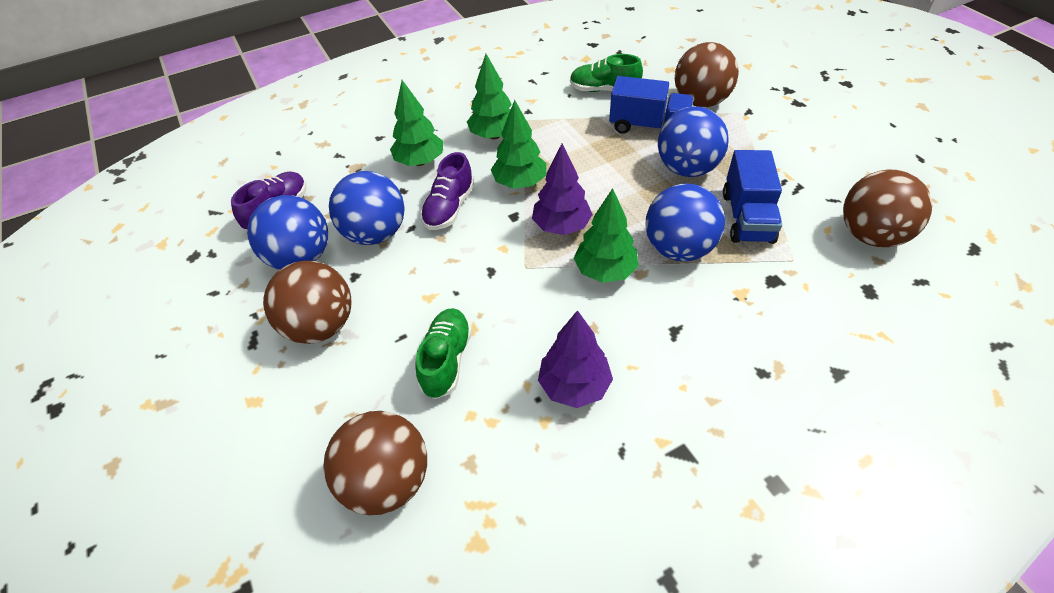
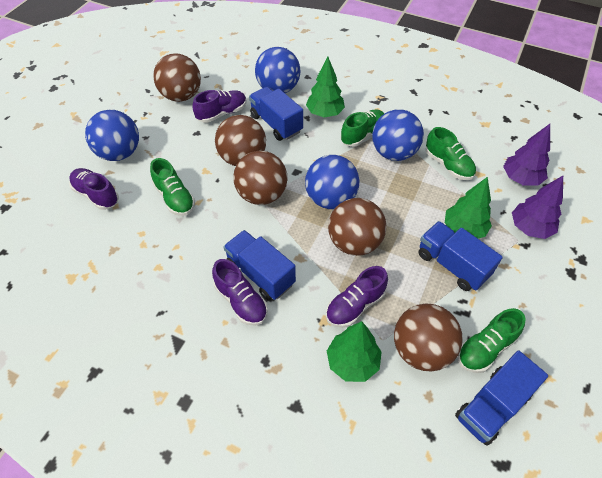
blue truck: 2 -> 4
brown ball: 4 -> 5
green shoe: 2 -> 4
green tree: 4 -> 3
purple shoe: 2 -> 4

